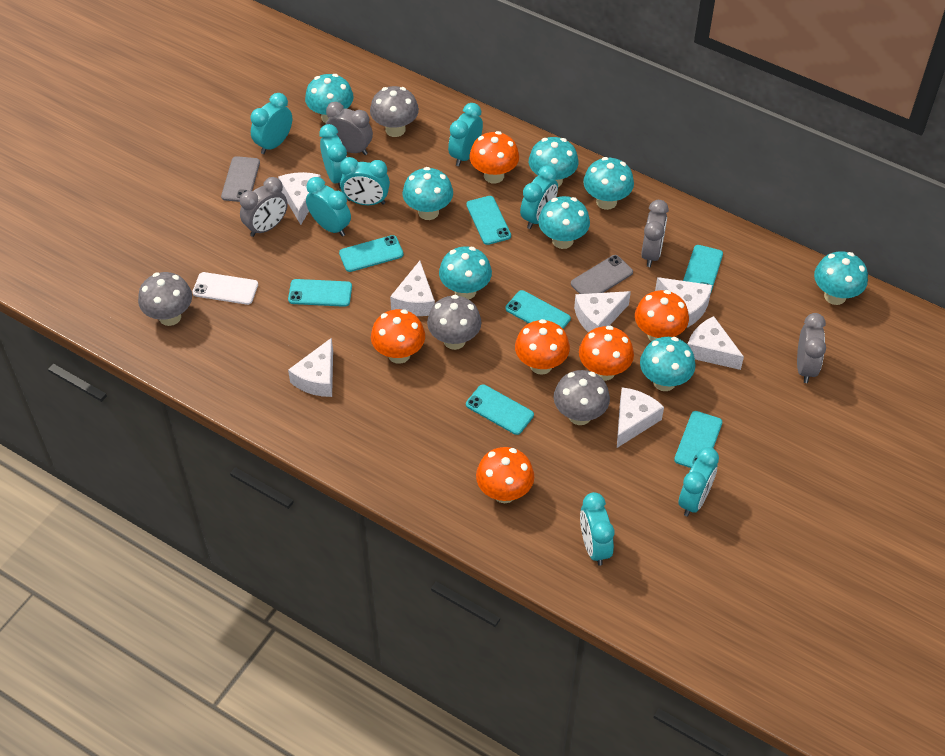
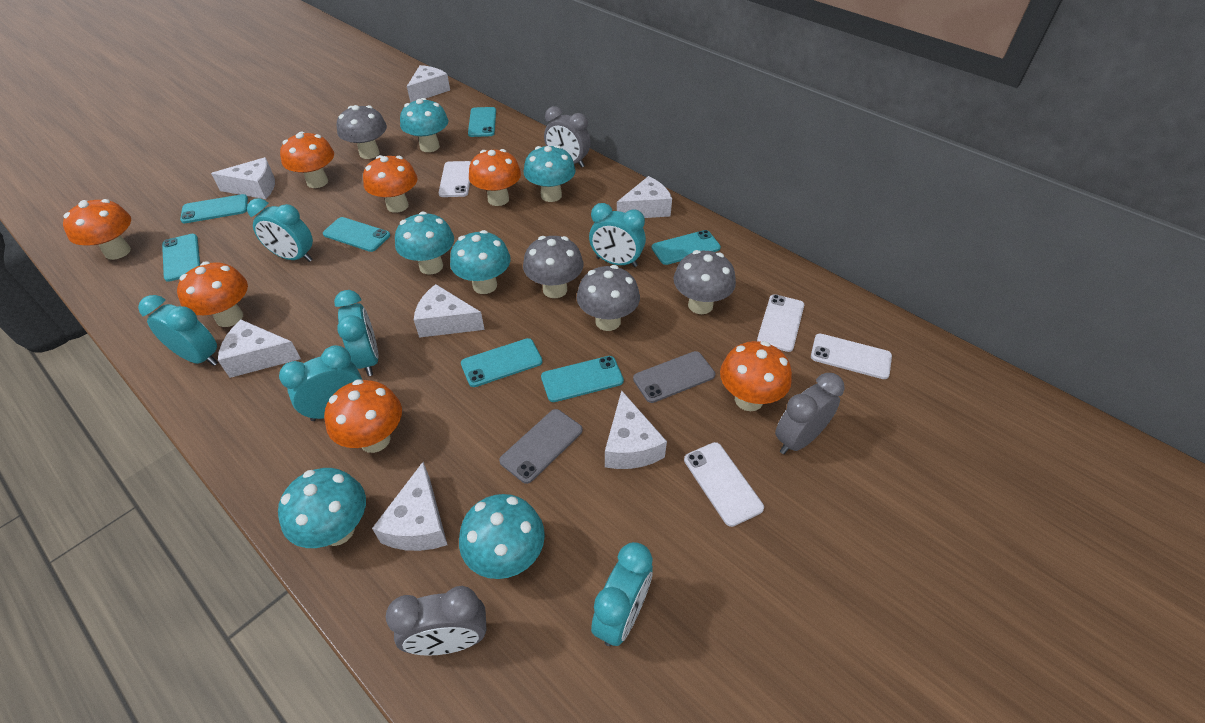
grey clock: 4 -> 3
orange mushroom: 6 -> 7
turquoise clock: 8 -> 6
turquoise mushroom: 8 -> 6
white phone: 1 -> 4

